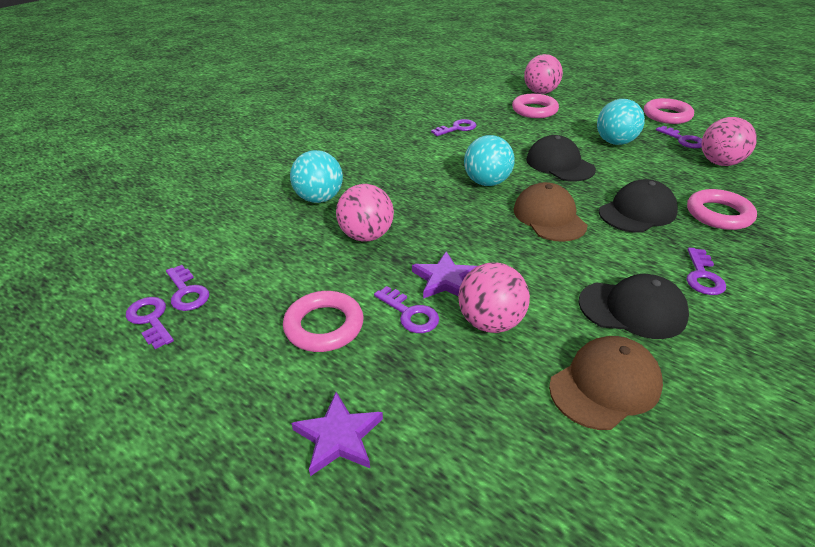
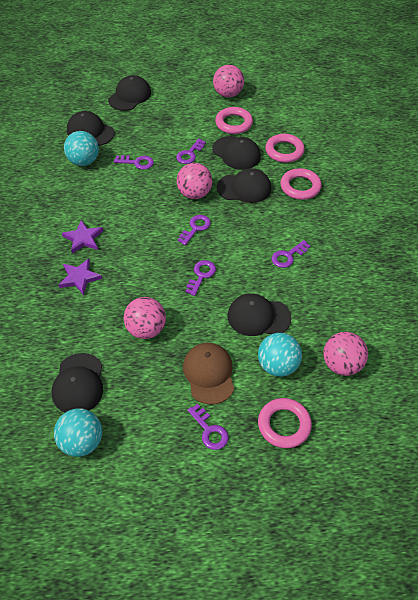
black cap: 3 -> 6
brown cap: 2 -> 1

